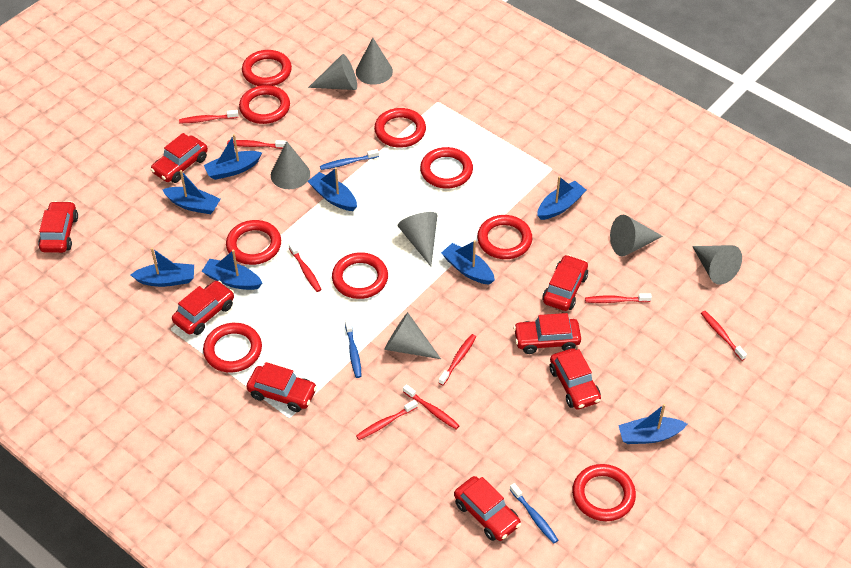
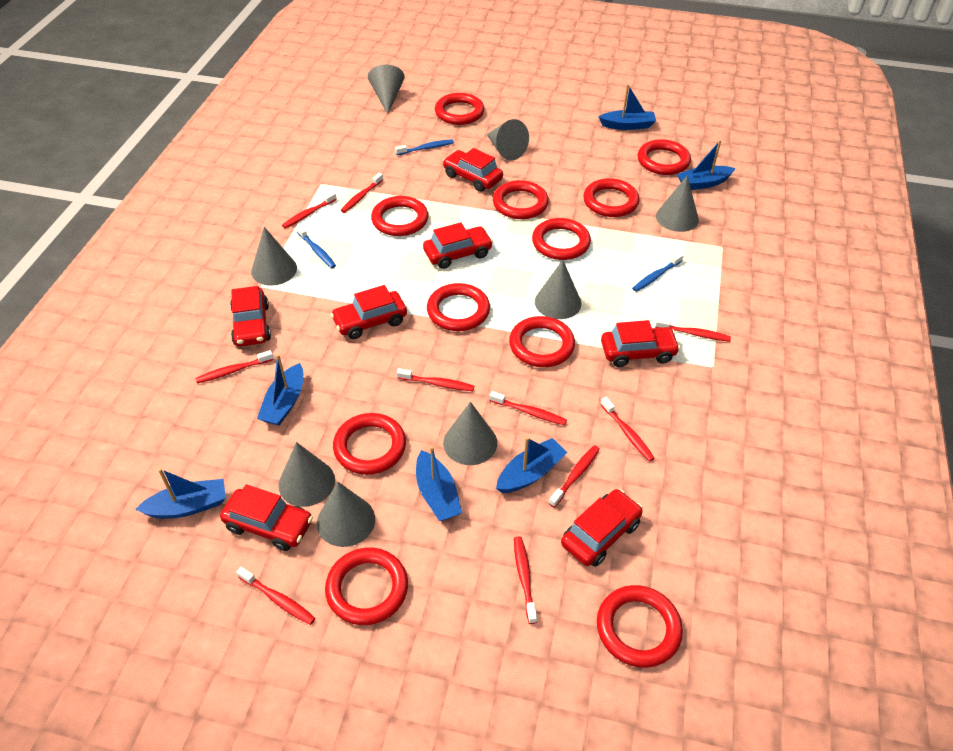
blue boat: 8 -> 6
grey cone: 7 -> 8
red car: 8 -> 7
red ring: 9 -> 11
red toothbrush: 8 -> 10

